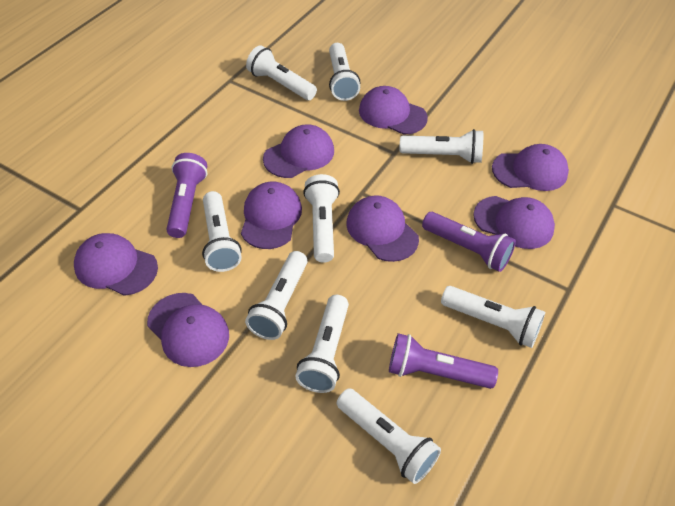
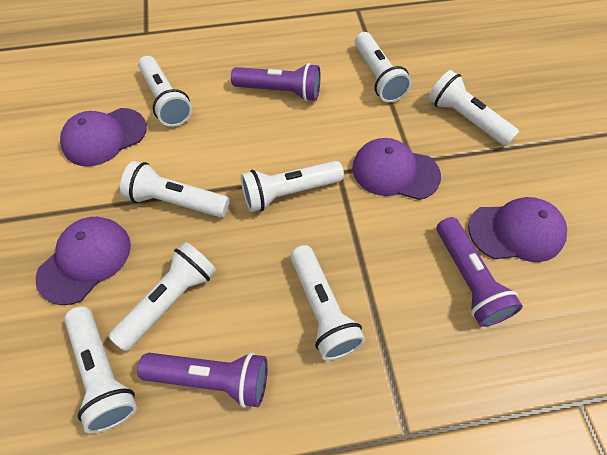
purple cap: 8 -> 4
white flashlight: 9 -> 8

